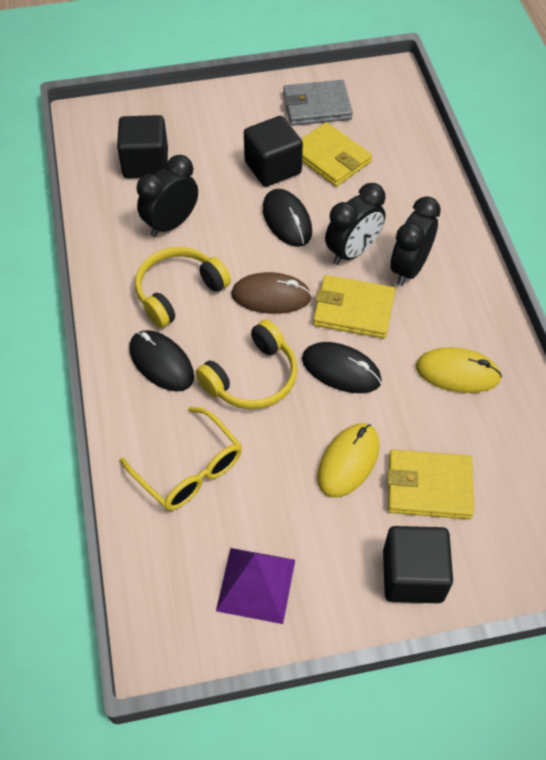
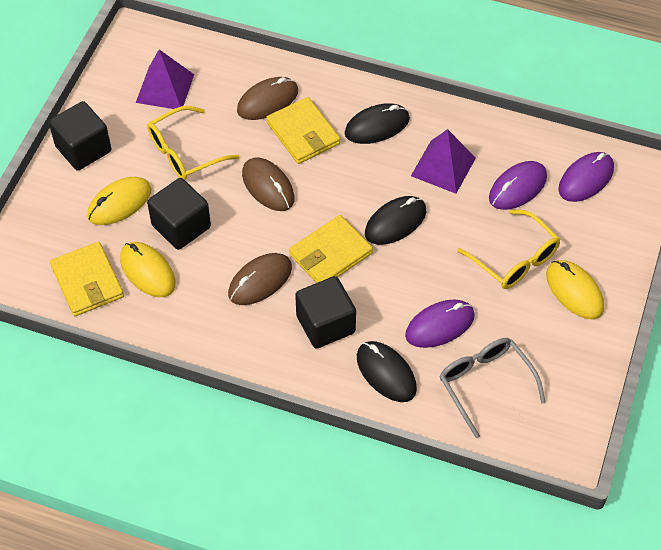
black clock: 3 -> 0
brown mouse: 1 -> 3
grey glasses: 0 -> 1
grey wallet: 1 -> 0
purple mouse: 0 -> 3
purple pyramid: 1 -> 2
yellow glasses: 1 -> 2
yellow headphones: 2 -> 0
yellow mouse: 2 -> 3

